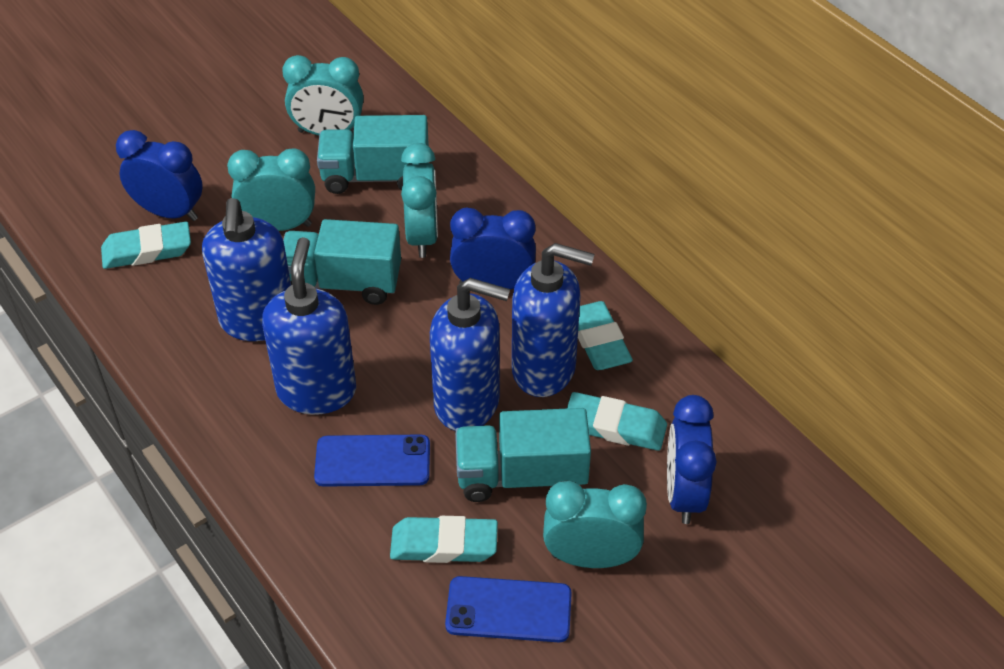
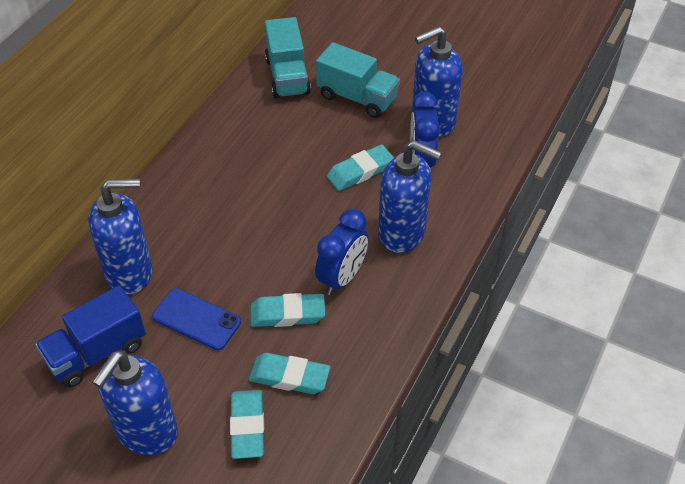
blue clock: 3 -> 2
blue phone: 2 -> 1
blue truck: 0 -> 1
turquoise clock: 4 -> 0
turquoise truck: 3 -> 2

